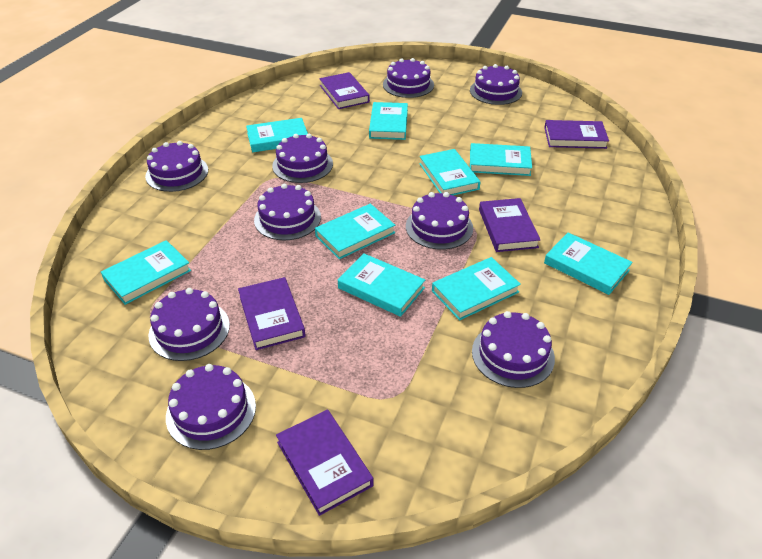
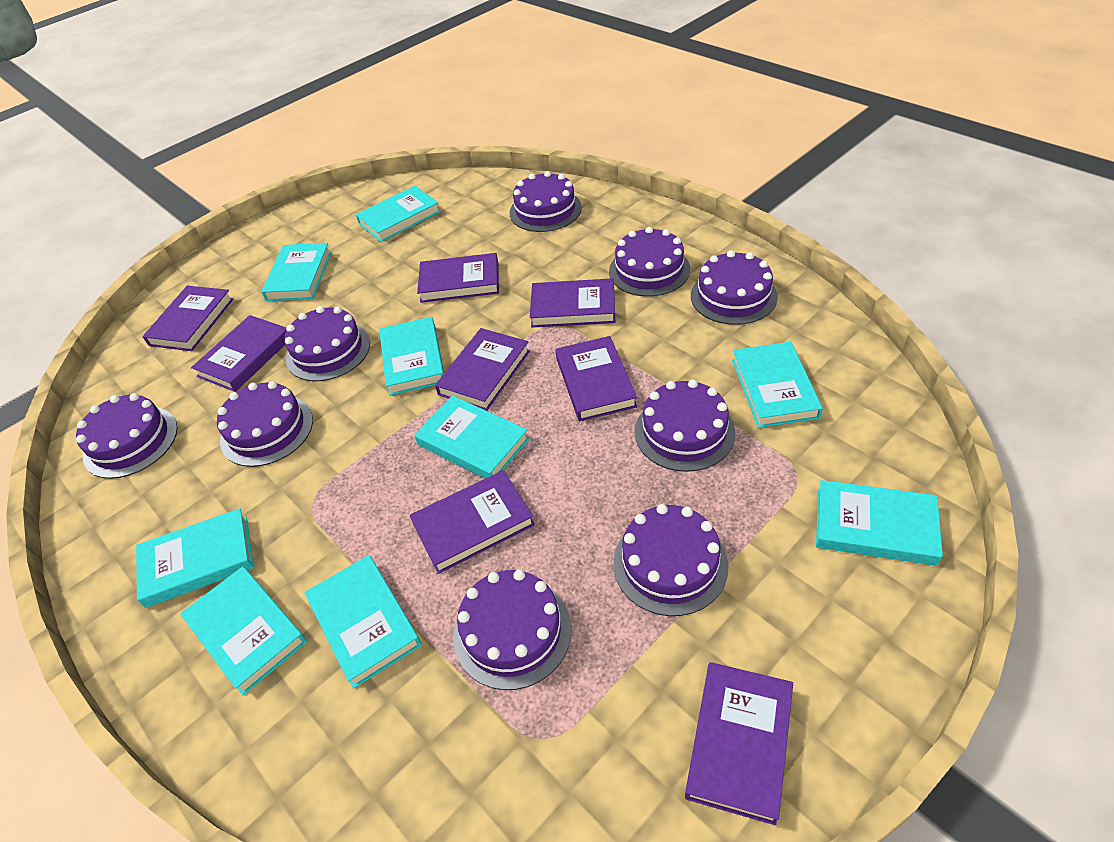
purple book: 5 -> 8

